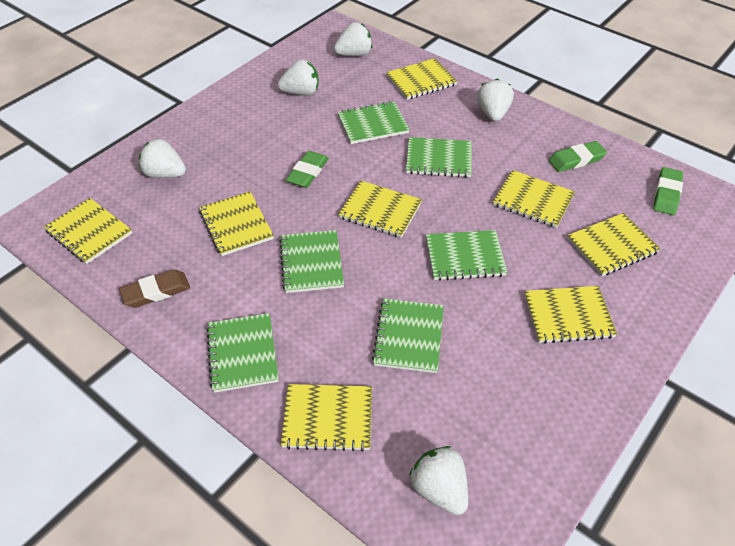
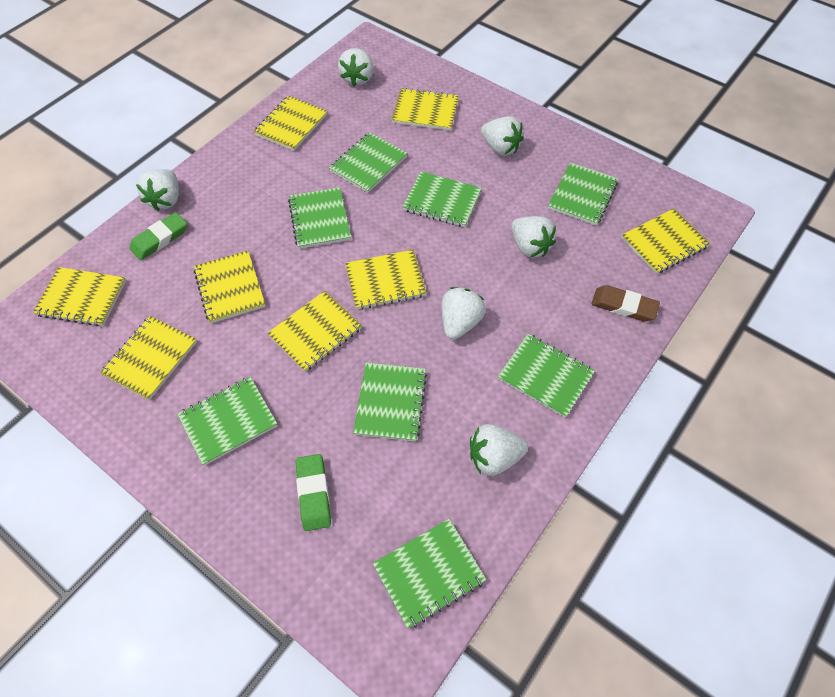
green eraser: 3 -> 2
green notebook: 6 -> 8
white strawberry: 5 -> 6

